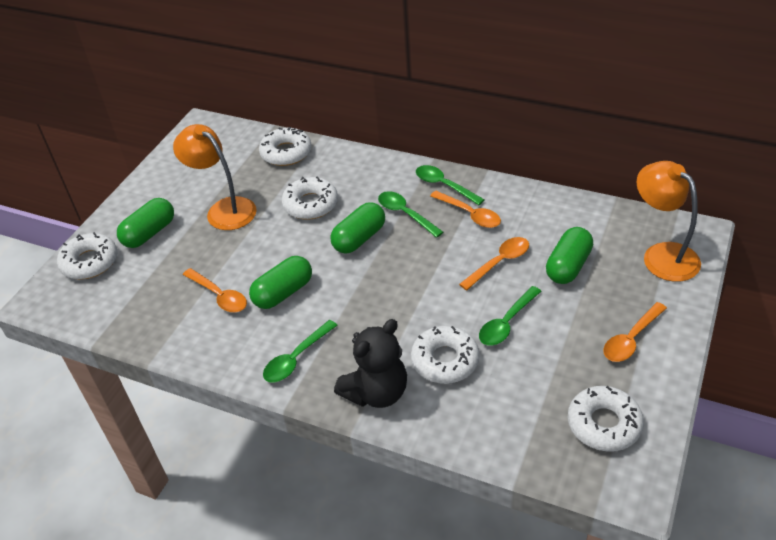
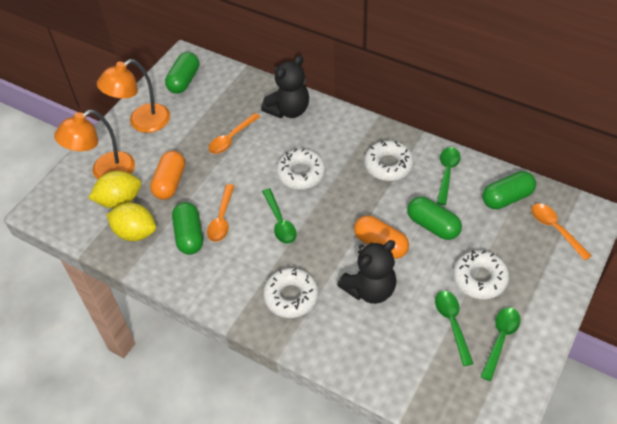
black teddy bear: 1 -> 2
orange capsule: 0 -> 2
orange spoon: 4 -> 3
white donut: 5 -> 4
yellow lemon: 0 -> 2

